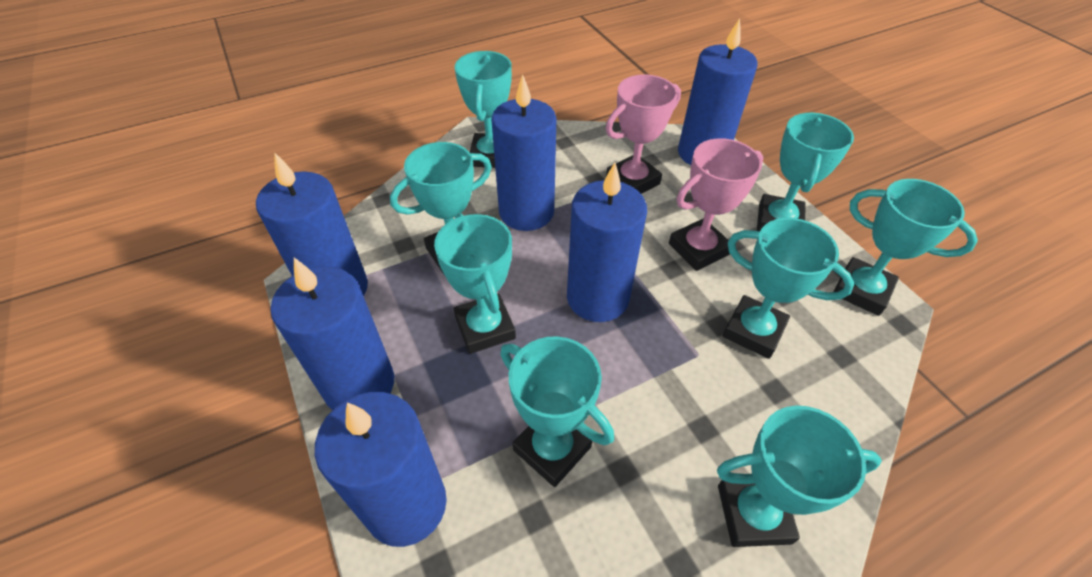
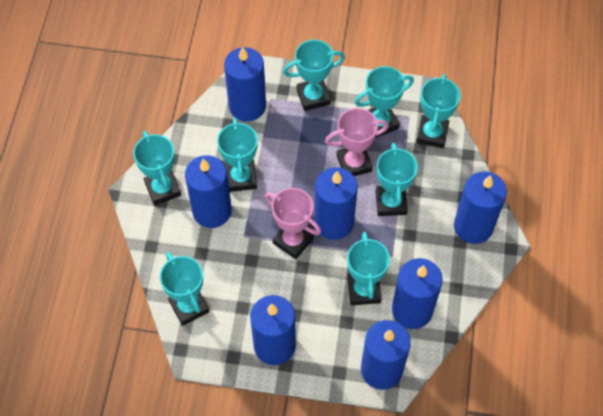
blue candle: 6 -> 7

